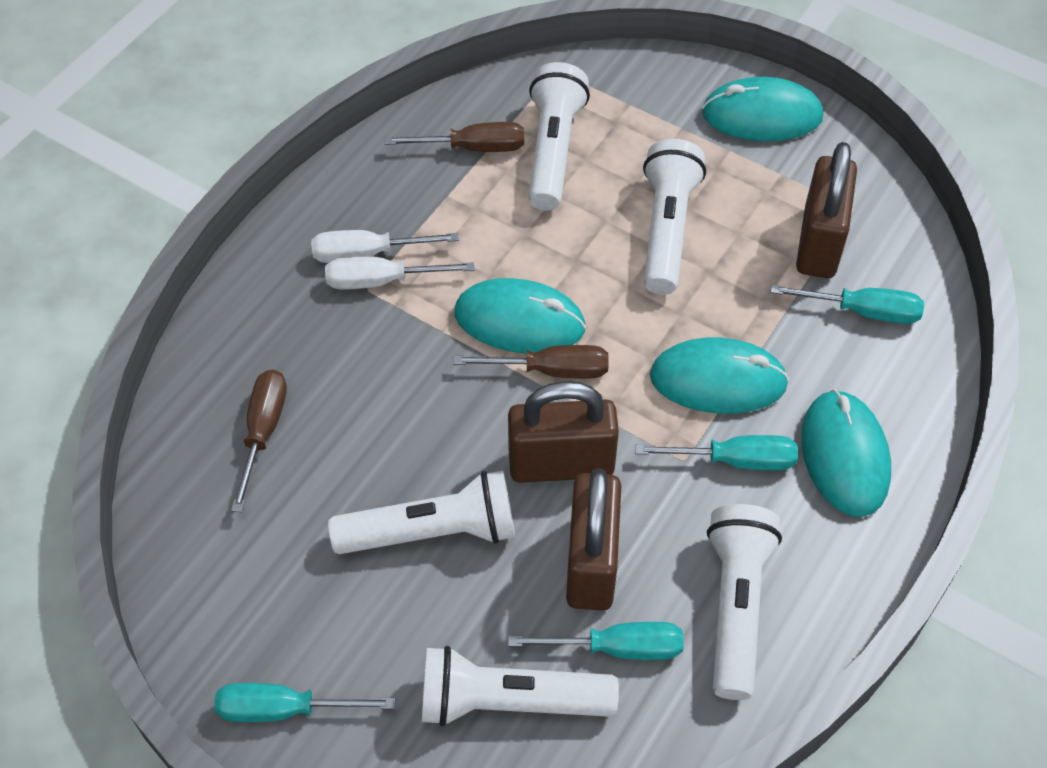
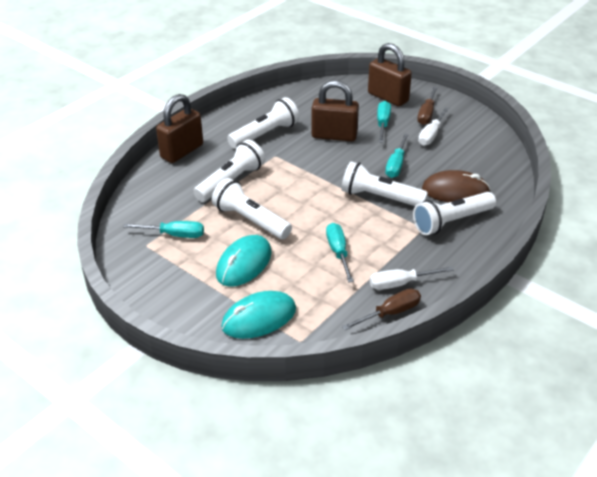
brown mouse: 0 -> 1
brown screwdriver: 3 -> 2
turquoise mouse: 4 -> 2

